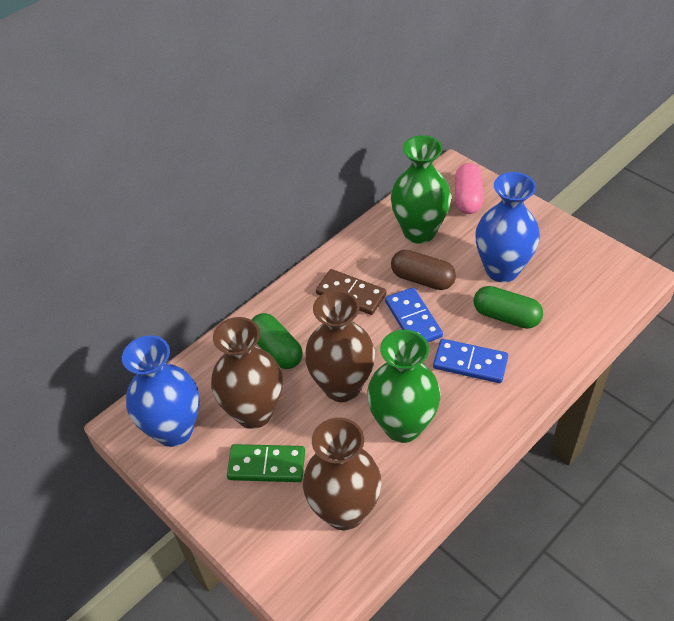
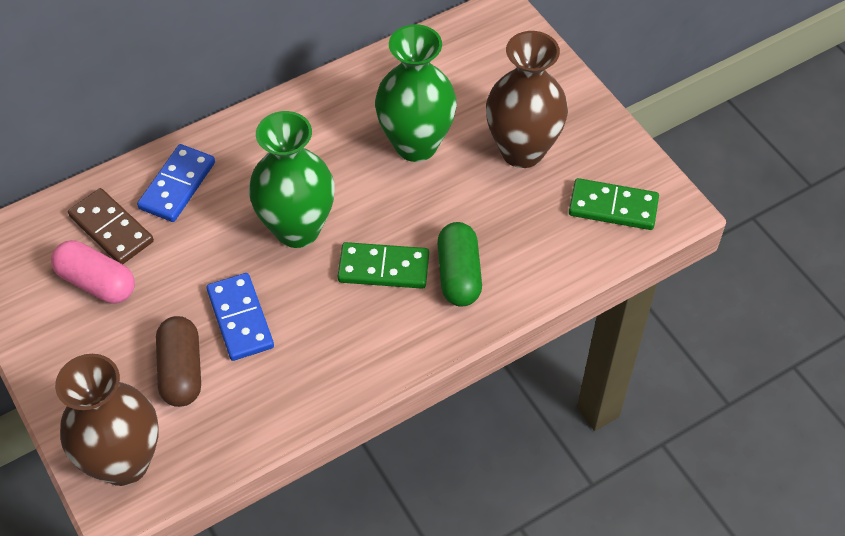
blue vase: 2 -> 0
brown vase: 3 -> 2
green capsule: 2 -> 1
green domino: 1 -> 2

